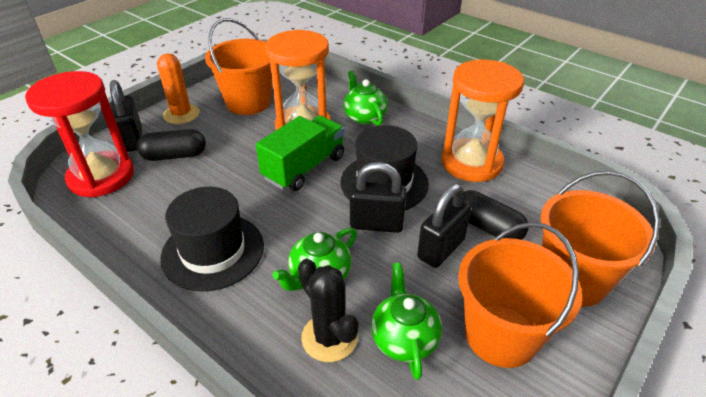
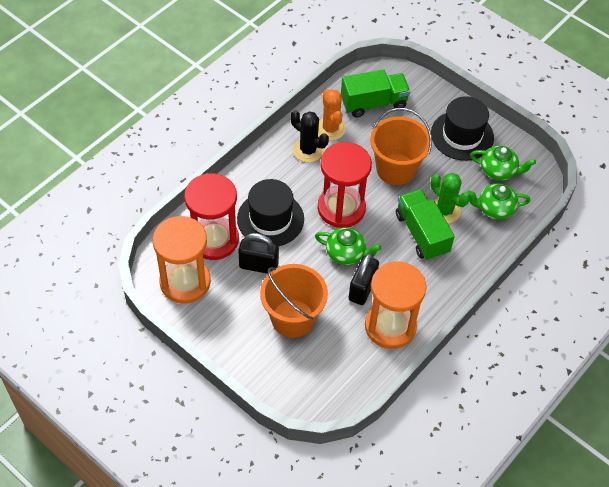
black capsule: 2 -> 0
black padlock: 3 -> 2
green cactus: 0 -> 1
green truck: 1 -> 2
orange bucket: 3 -> 2
red hourglass: 1 -> 2

